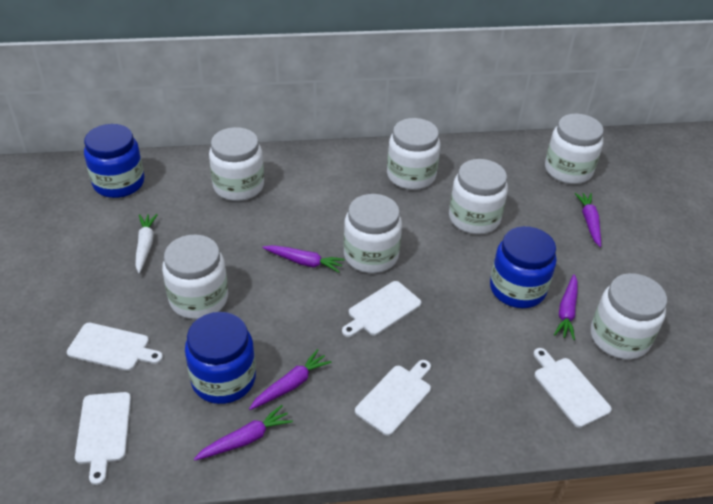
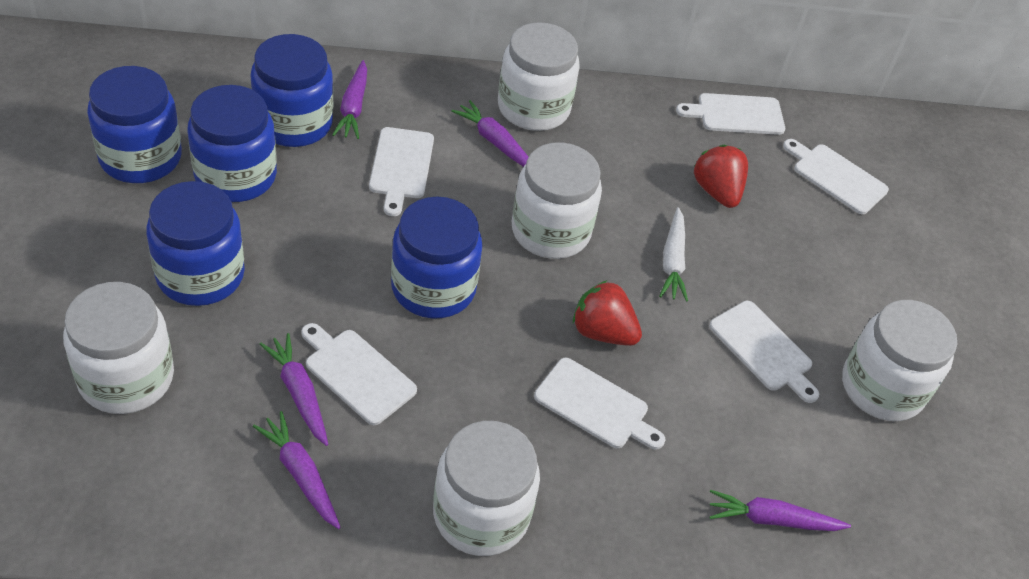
blue jar: 3 -> 5
red strawberry: 0 -> 2
white cutting board: 5 -> 6
white jar: 7 -> 5

